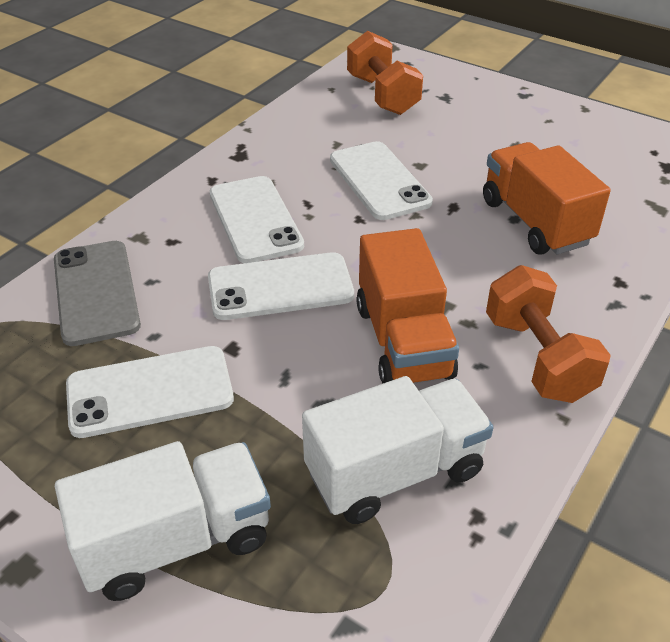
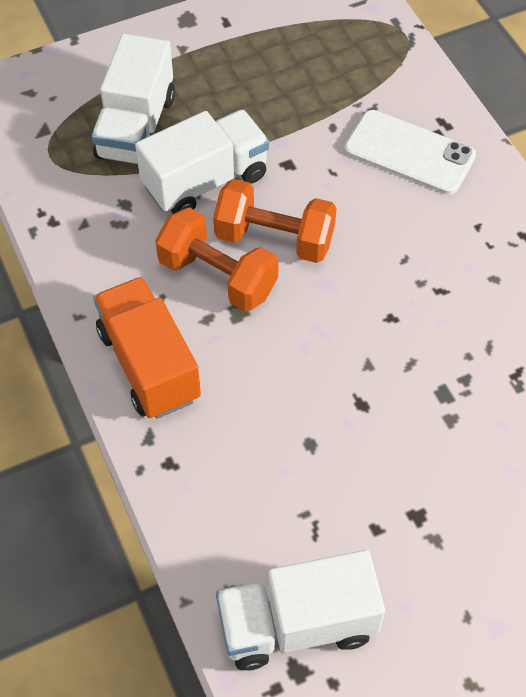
grey phone: 1 -> 0
orange truck: 2 -> 1
white phone: 4 -> 1
white truck: 2 -> 3

